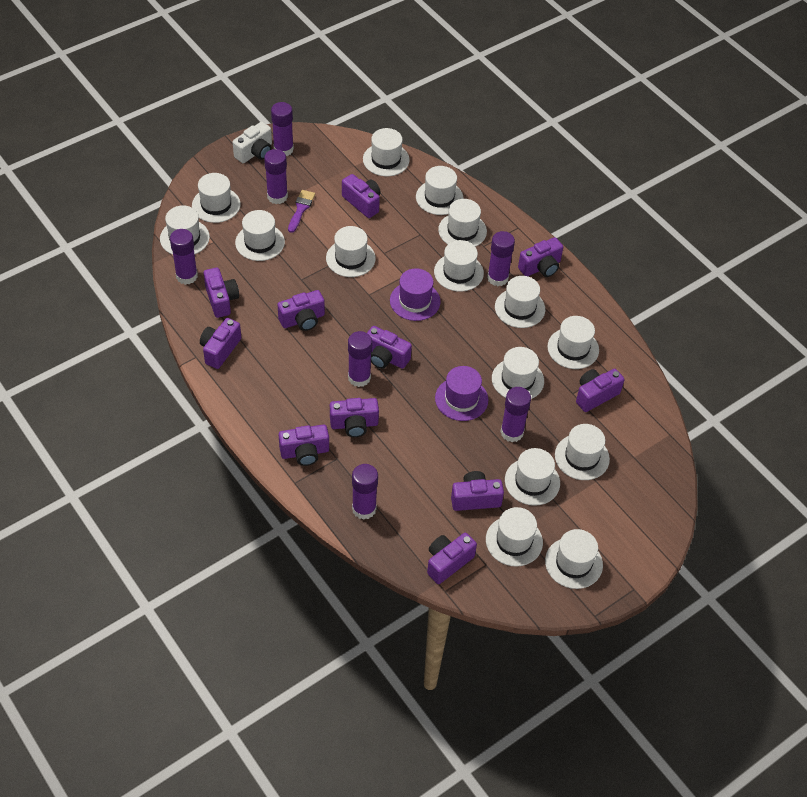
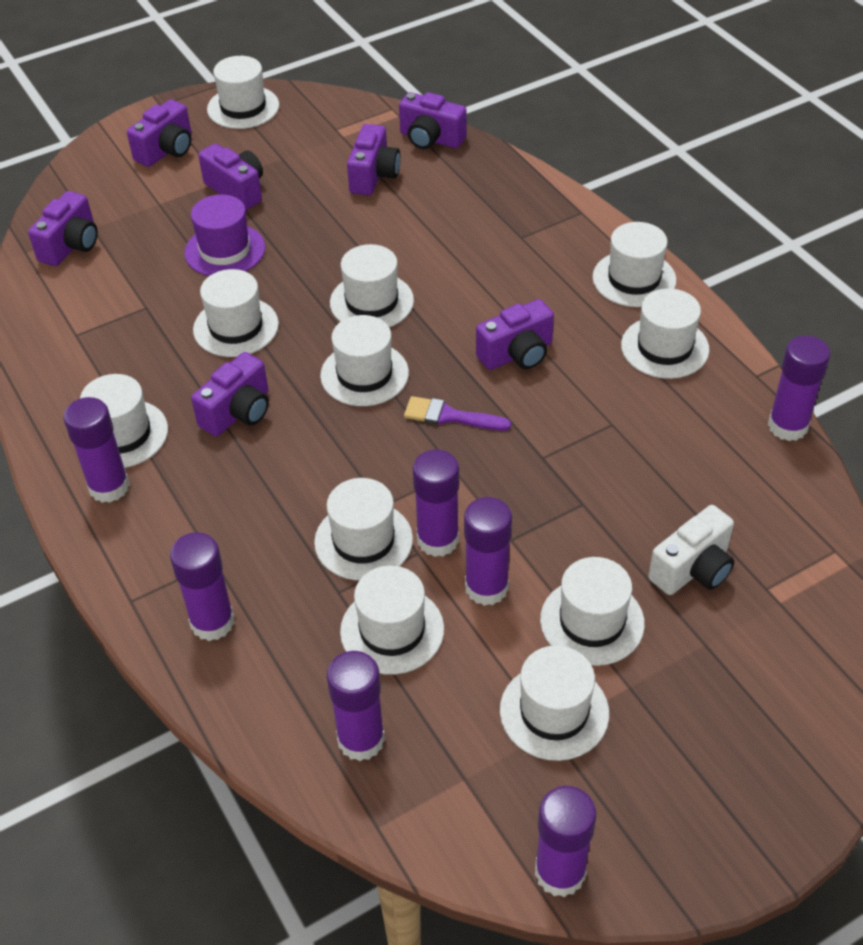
purple camera: 11 -> 7
purple hat: 2 -> 1
white hat: 15 -> 11

